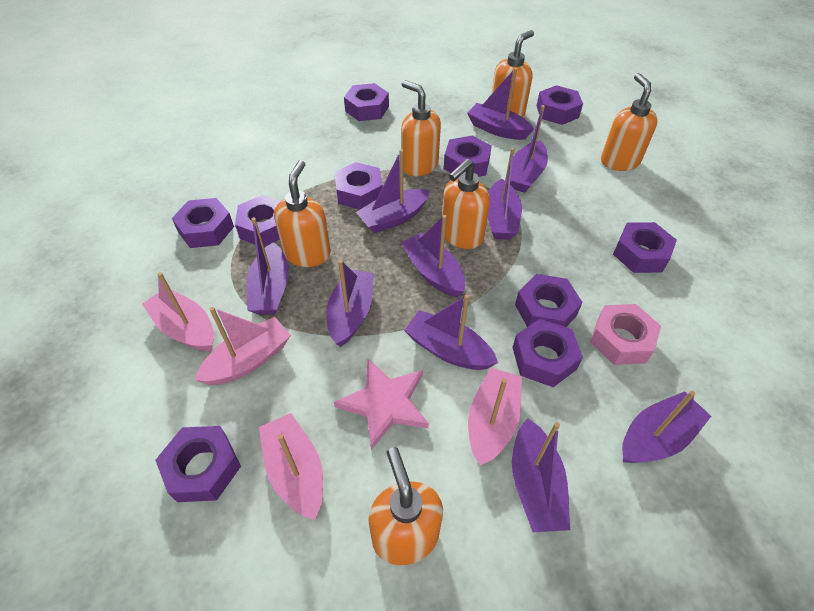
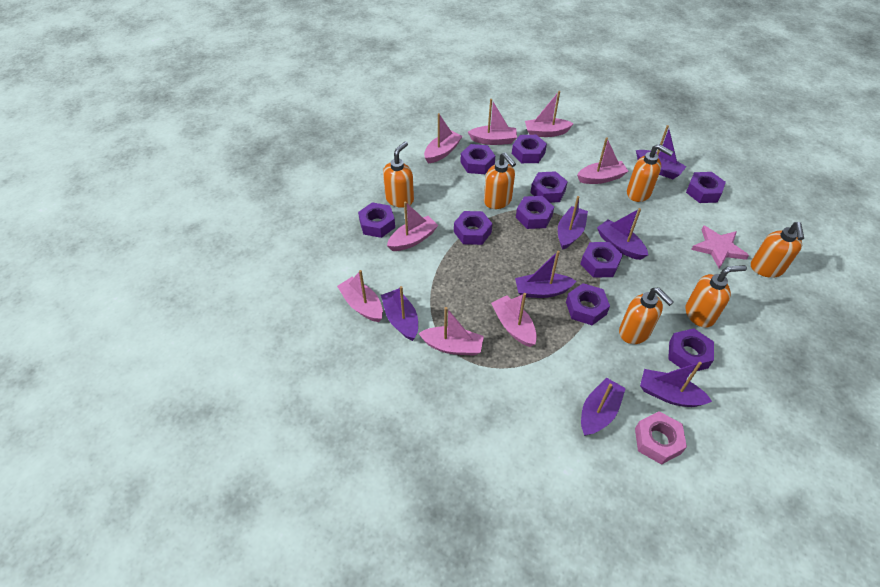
pink boat: 4 -> 8
purple boat: 10 -> 7

